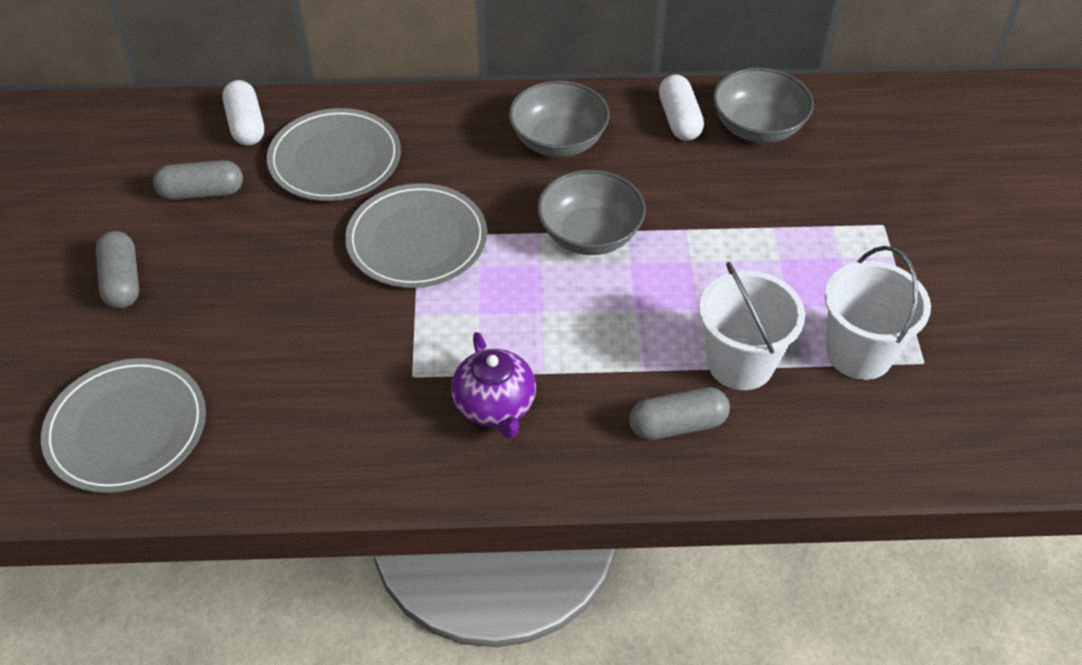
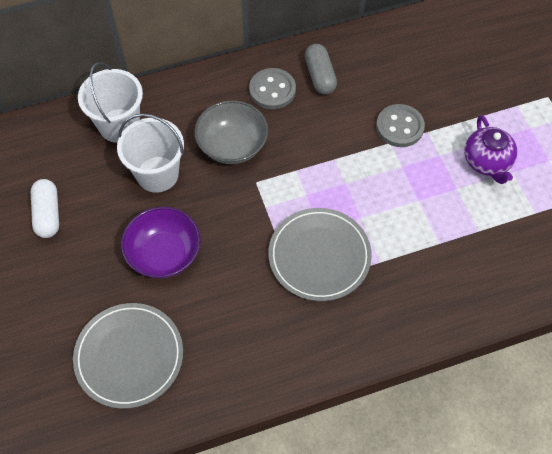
grey bowl: 3 -> 1
grey button: 0 -> 2
grey capsule: 3 -> 1
grey plate: 3 -> 2
purple bowl: 0 -> 1
white capsule: 2 -> 1

